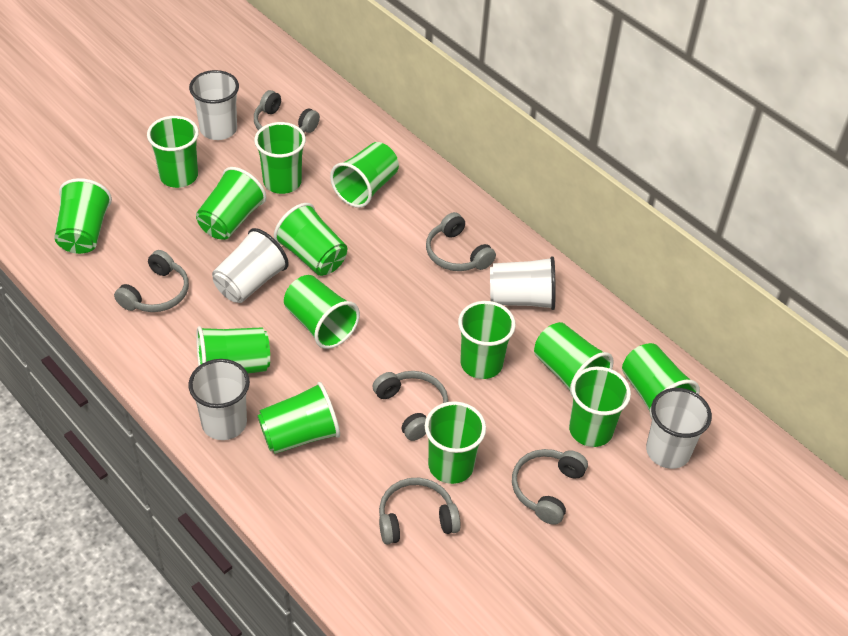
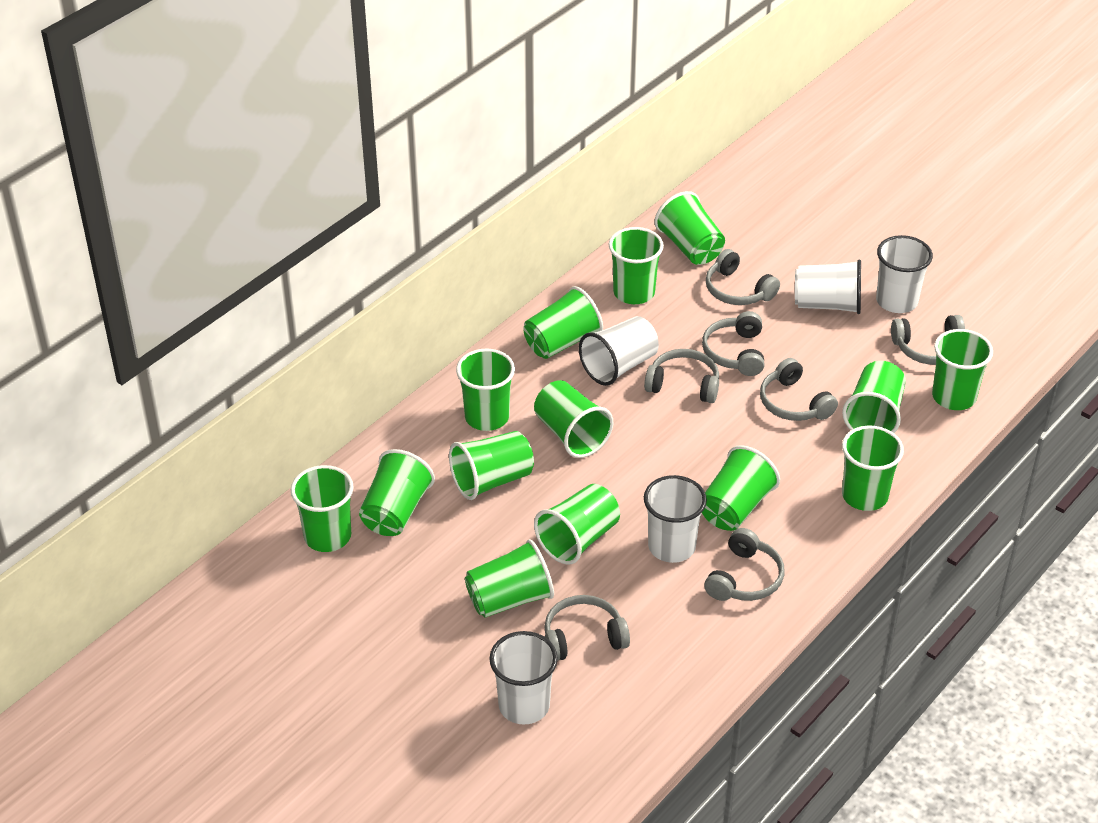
grey headphones: 6 -> 7

